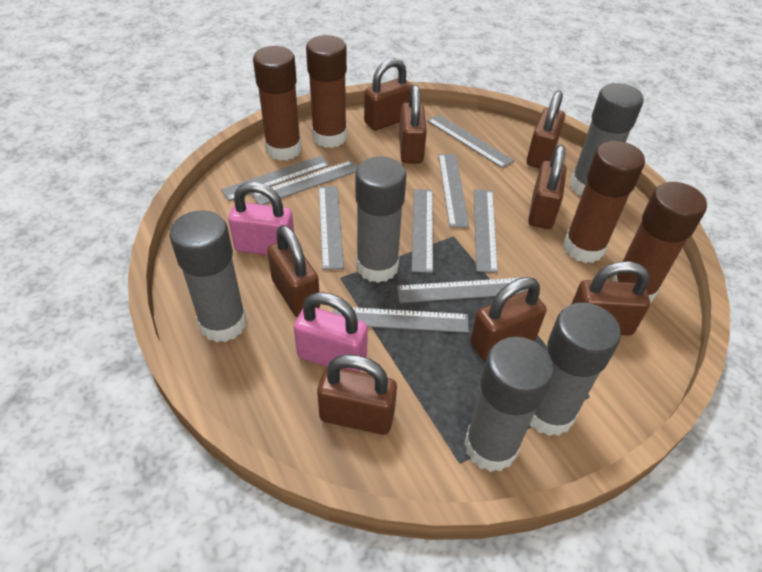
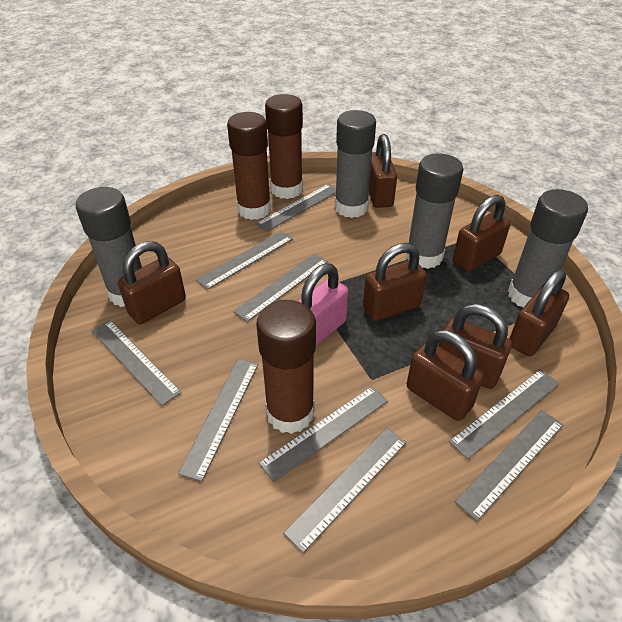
brown glue stick: 4 -> 3
brown padlock: 8 -> 7
grey glue stick: 5 -> 4
pink padlock: 2 -> 1

